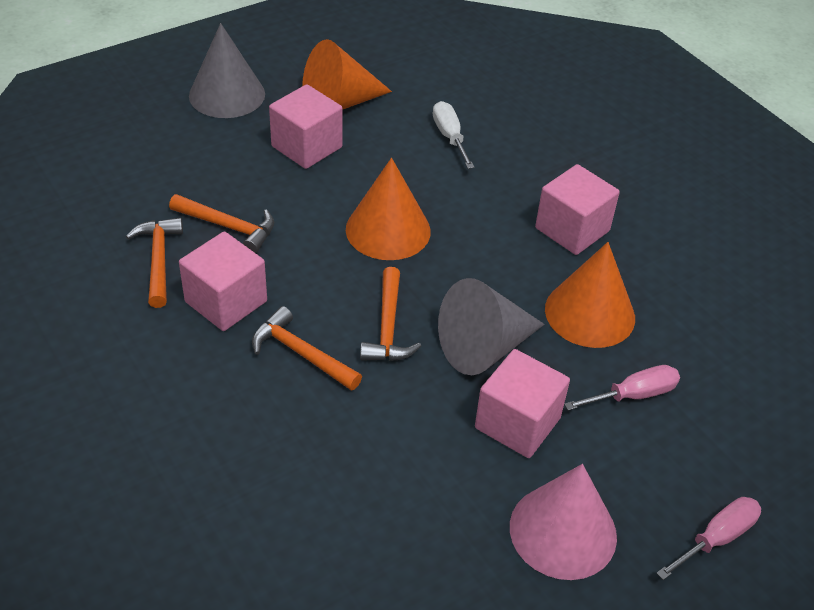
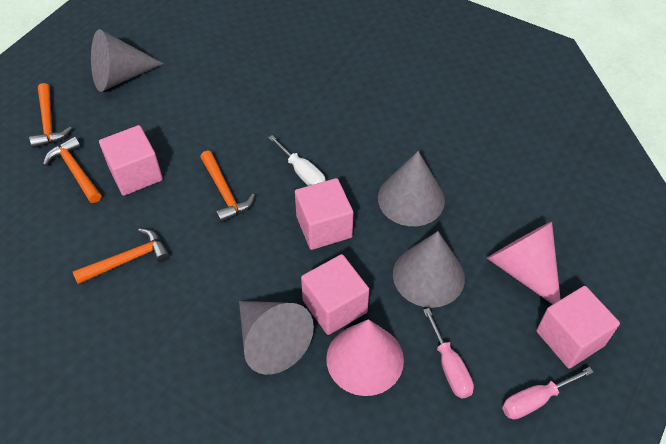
grey cone: 2 -> 4
orange cone: 3 -> 0
pink cone: 1 -> 2

